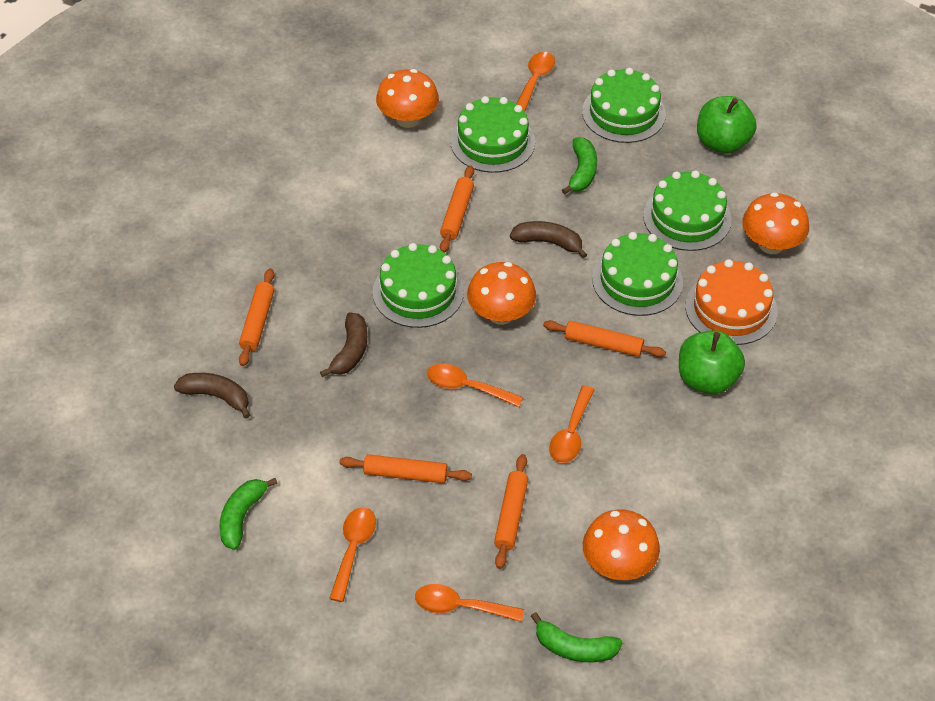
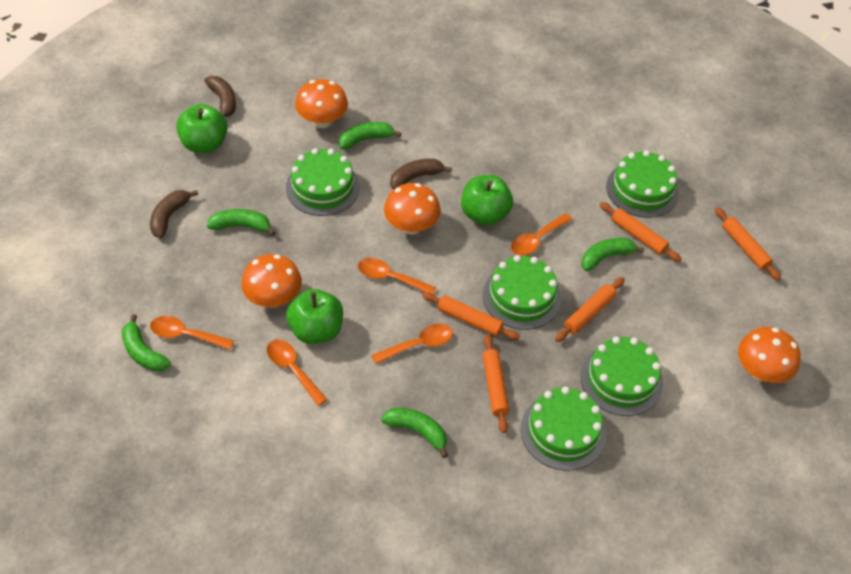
green apple: 2 -> 3
green banana: 3 -> 5
orange cake: 1 -> 0

